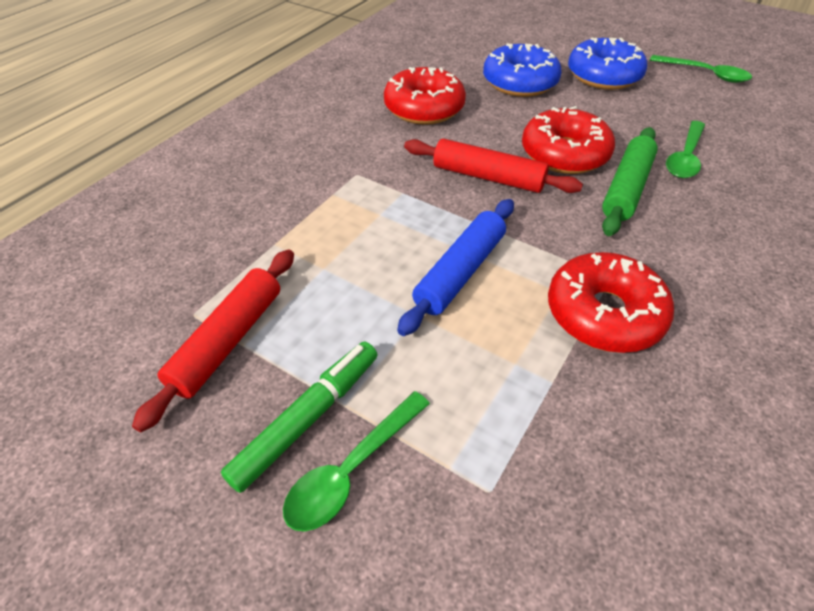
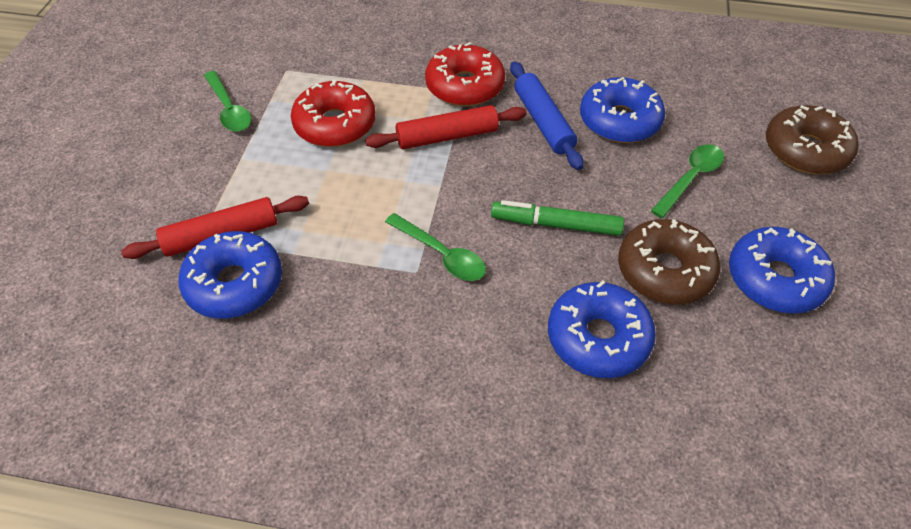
blue donut: 2 -> 4
brown donut: 0 -> 2
green rolling pin: 1 -> 0
red donut: 3 -> 2

